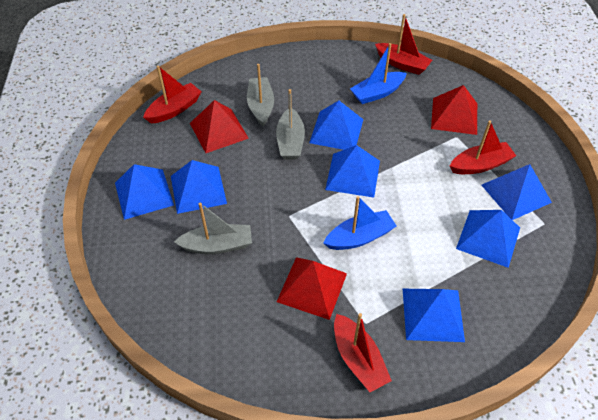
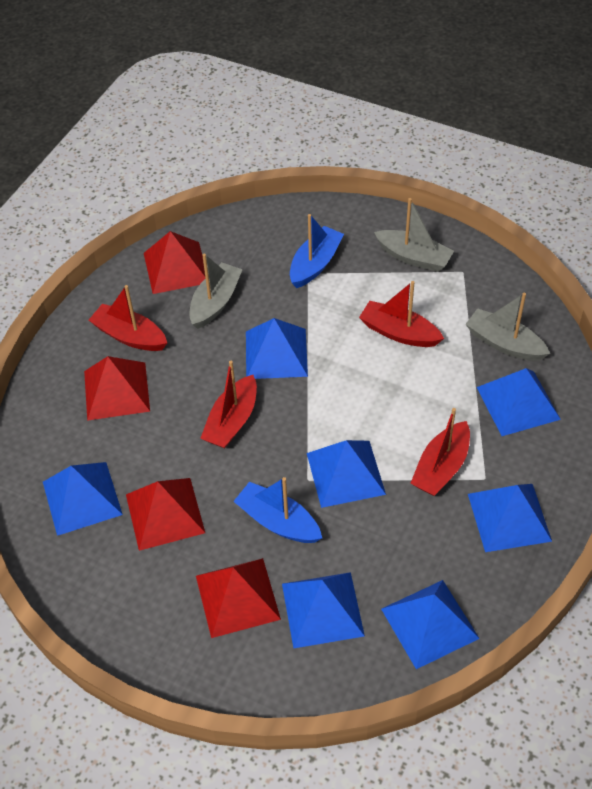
red pyramid: 3 -> 4

